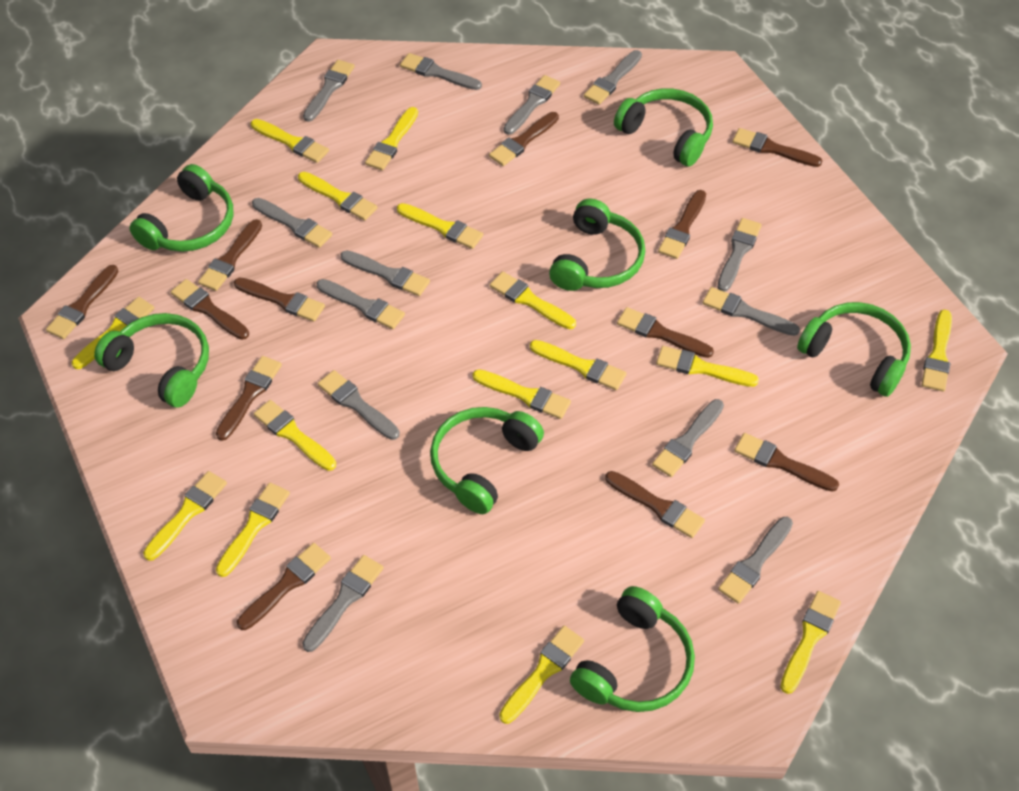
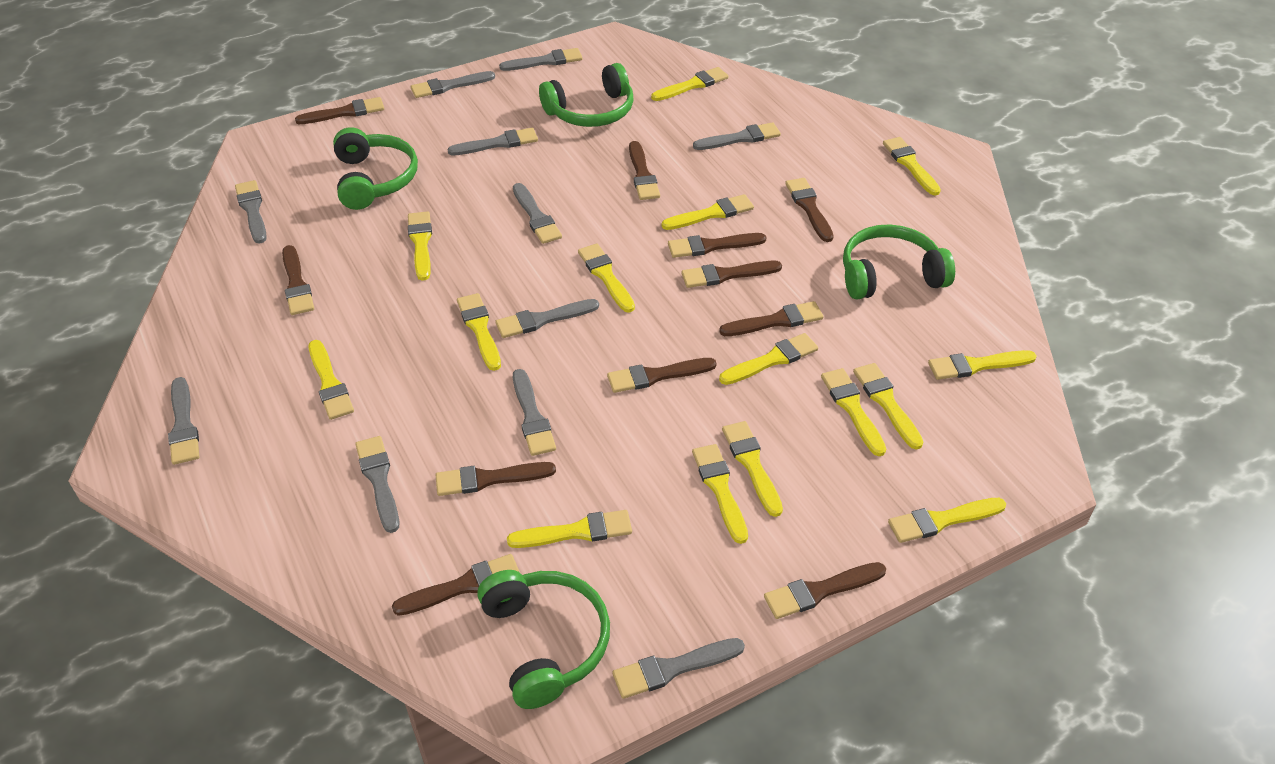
brown brush: 12 -> 11
green headphones: 7 -> 4
grey brush: 13 -> 11

